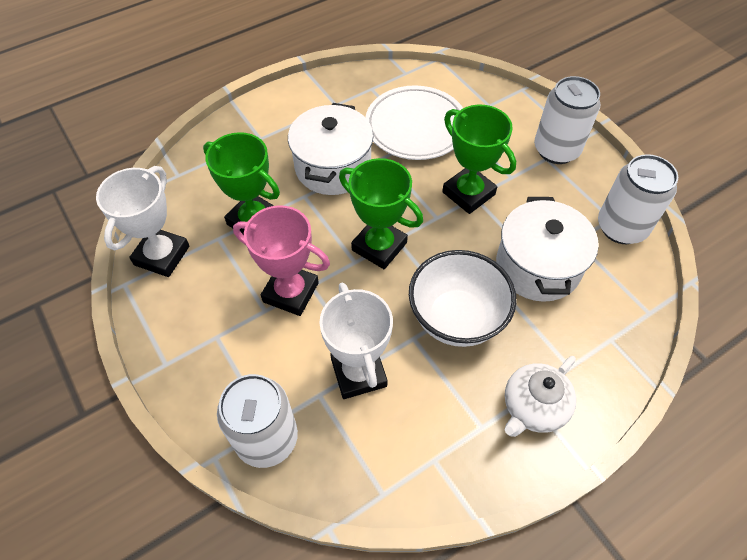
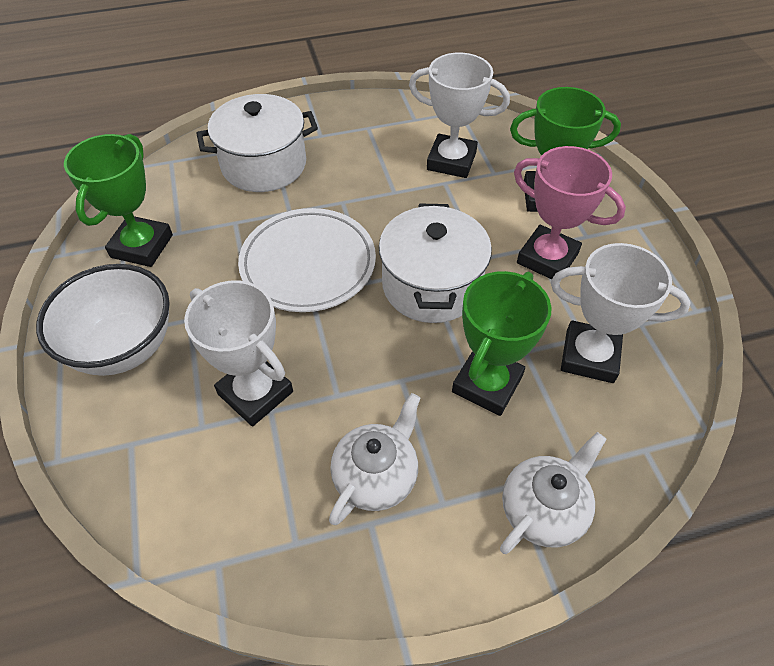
white can: 3 -> 0
white teapot: 1 -> 2
white trophy: 2 -> 3

